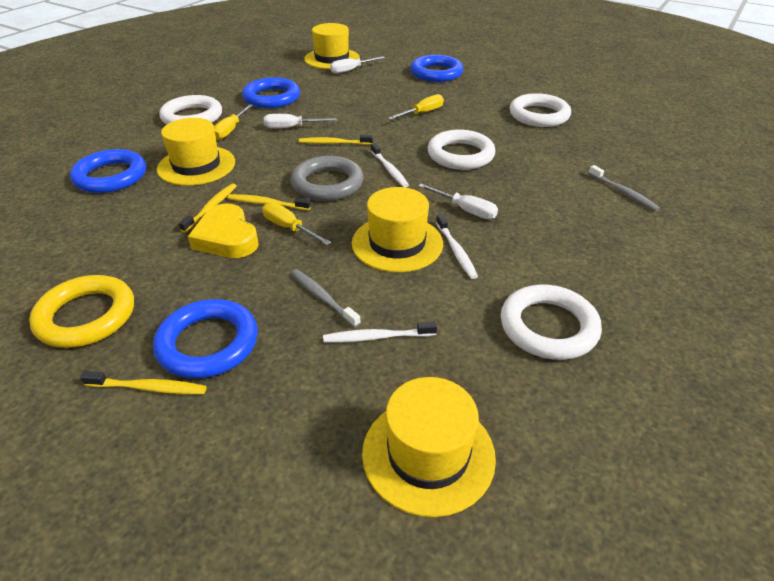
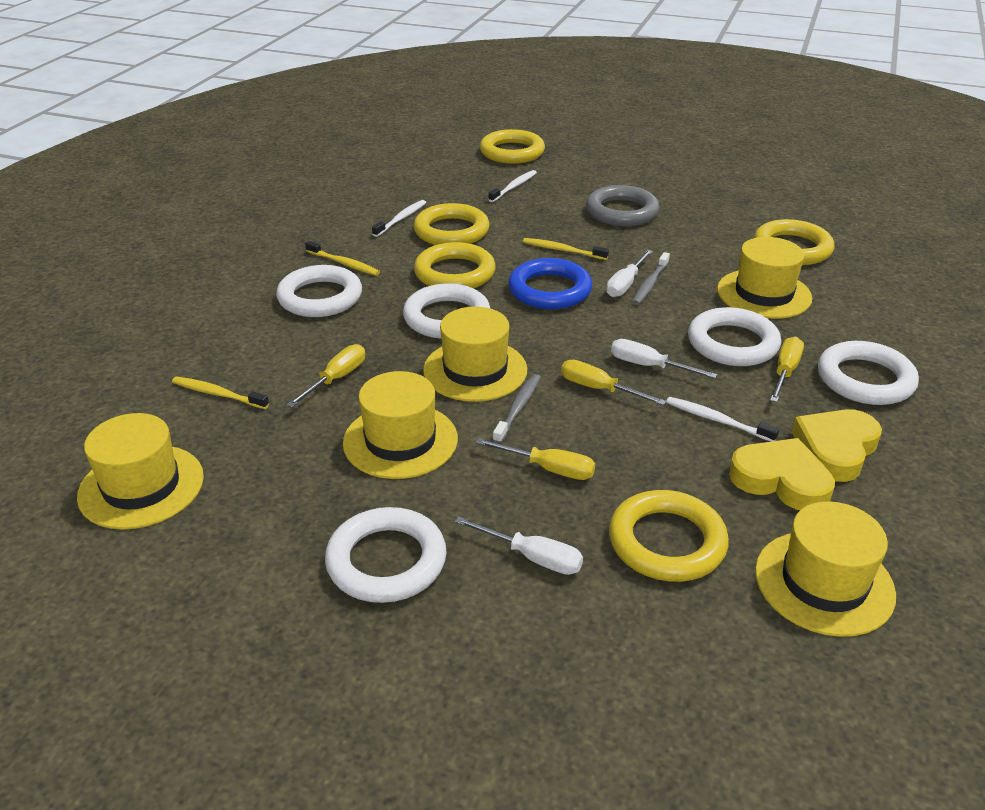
blue ring: 4 -> 1
white ring: 4 -> 5
yellow hat: 4 -> 5
yellow heart: 1 -> 2
yellow ring: 1 -> 5
yellow screwdriver: 3 -> 4
yellow toothbrush: 4 -> 3

